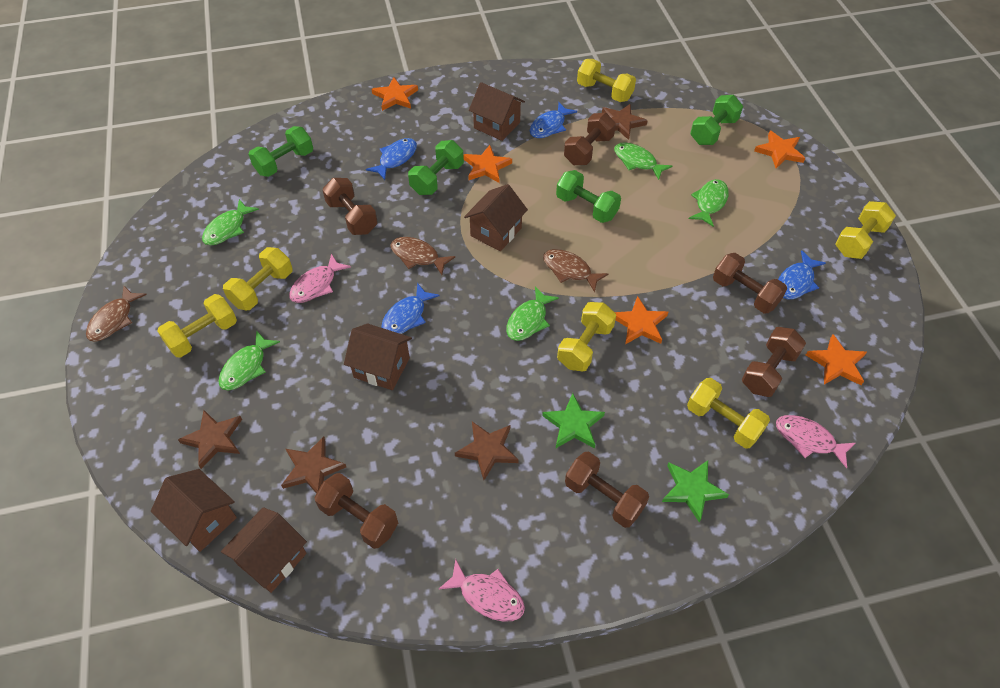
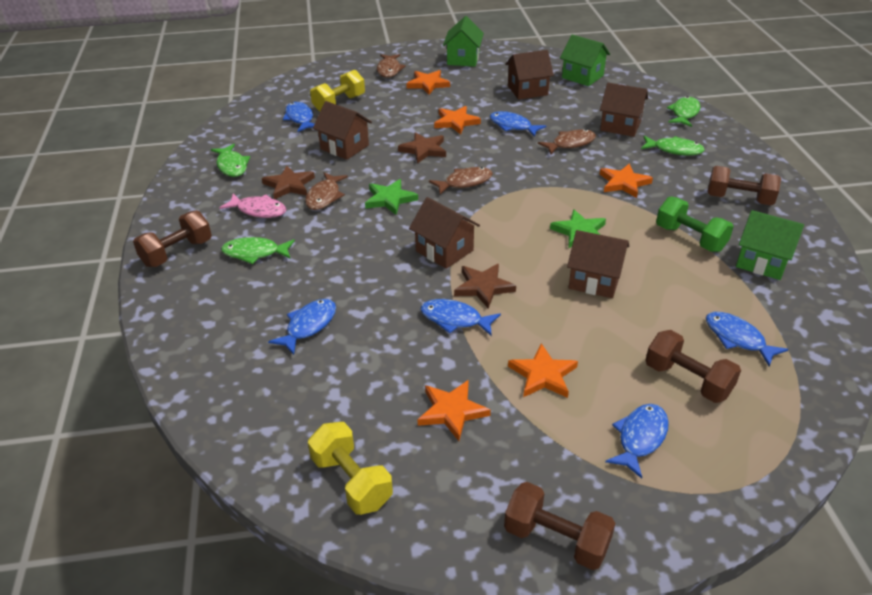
blue fish: 4 -> 6
brown dumbbell: 6 -> 4
brown fish: 3 -> 4
brown star: 4 -> 3
green dumbbell: 4 -> 1
green fish: 5 -> 4
green house: 0 -> 3
pink fish: 3 -> 1
yellow dumbbell: 6 -> 2

